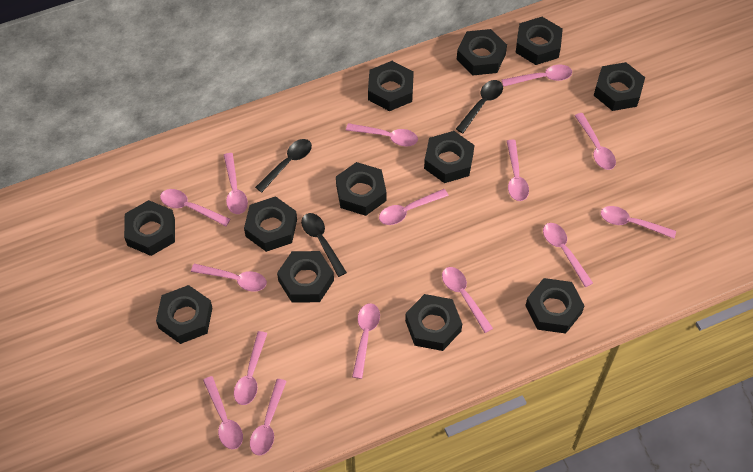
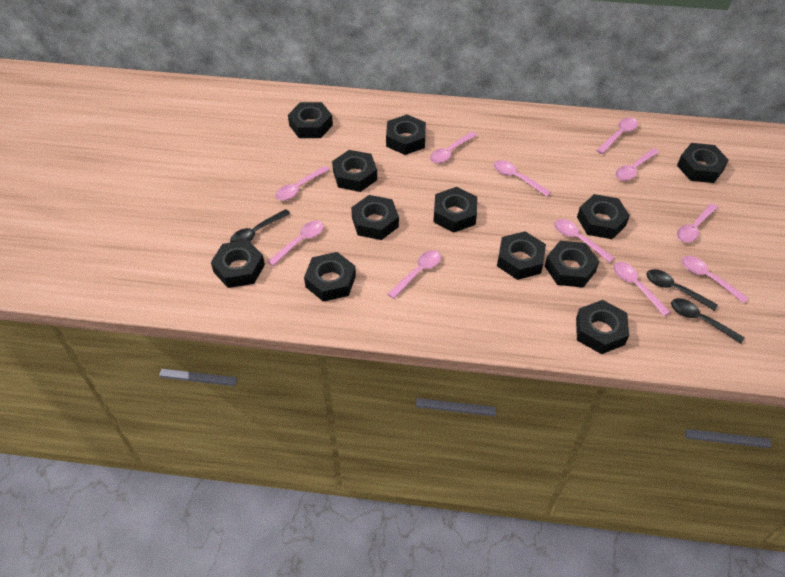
pink spoon: 15 -> 11

